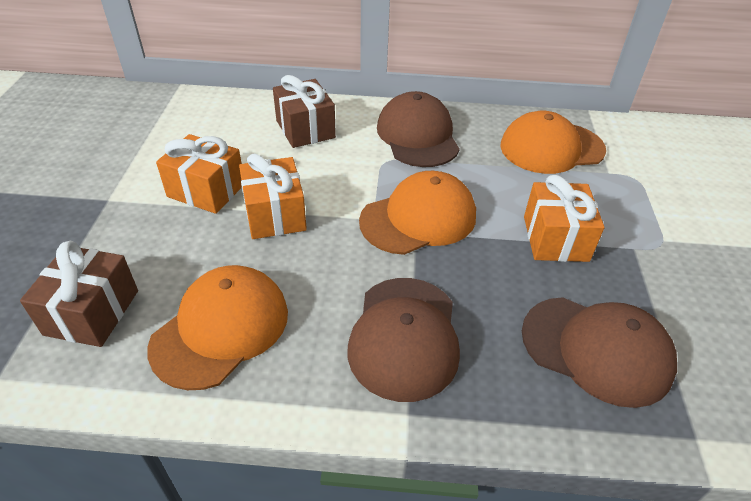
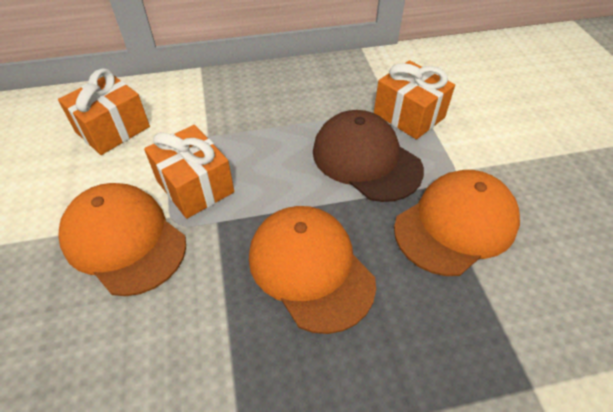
brown cap: 3 -> 1
brown gift: 2 -> 0

